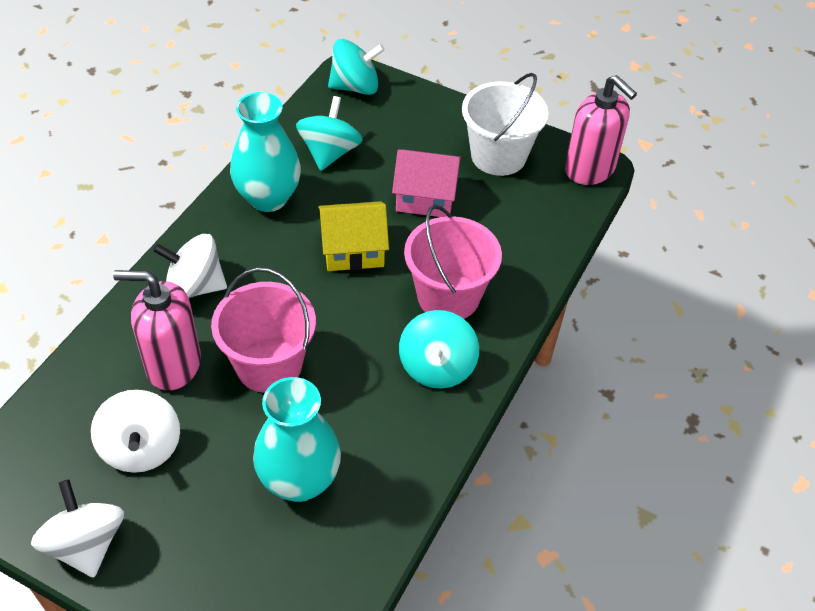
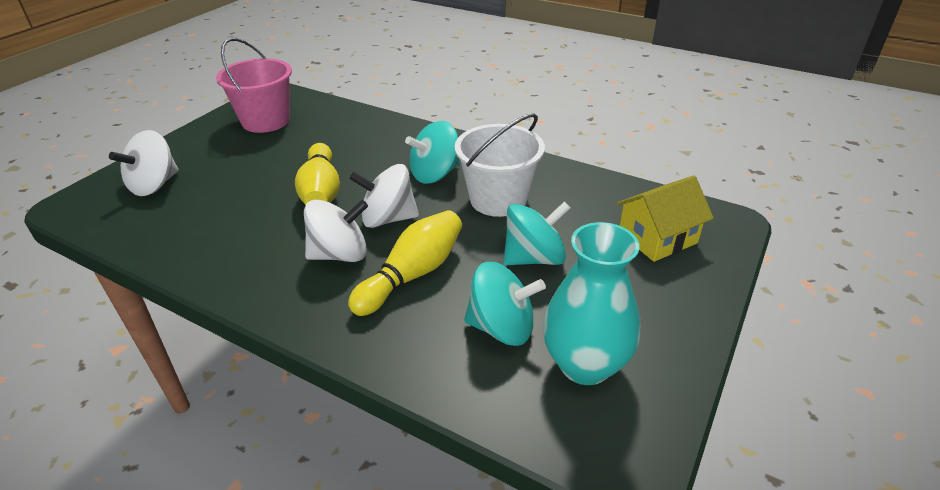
pink bucket: 2 -> 1
pink house: 1 -> 0
pink soap dispenser: 2 -> 0
turquoise vase: 2 -> 1
yellow bowling pin: 0 -> 2

